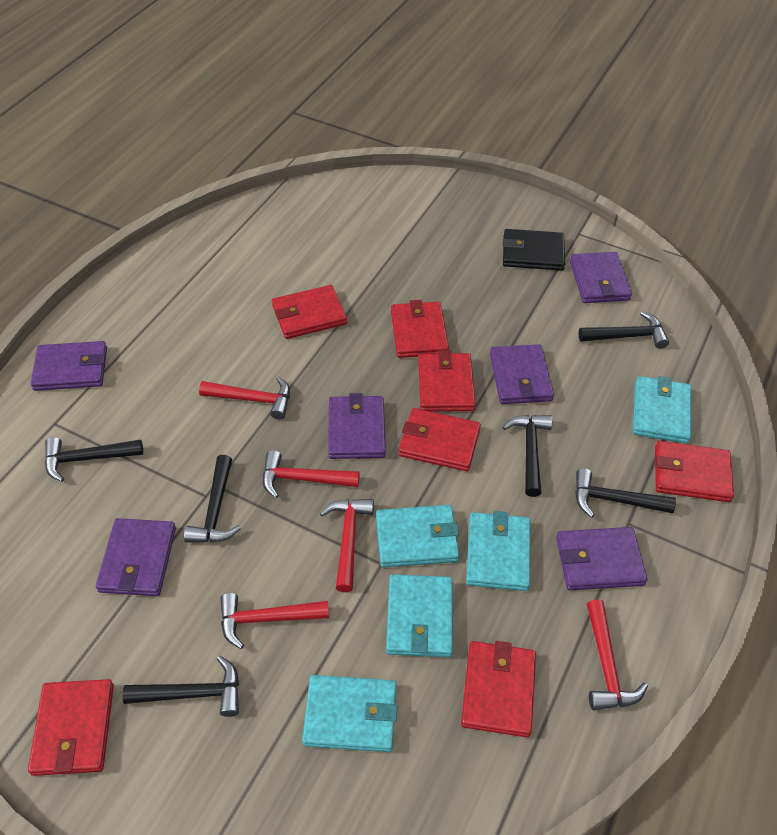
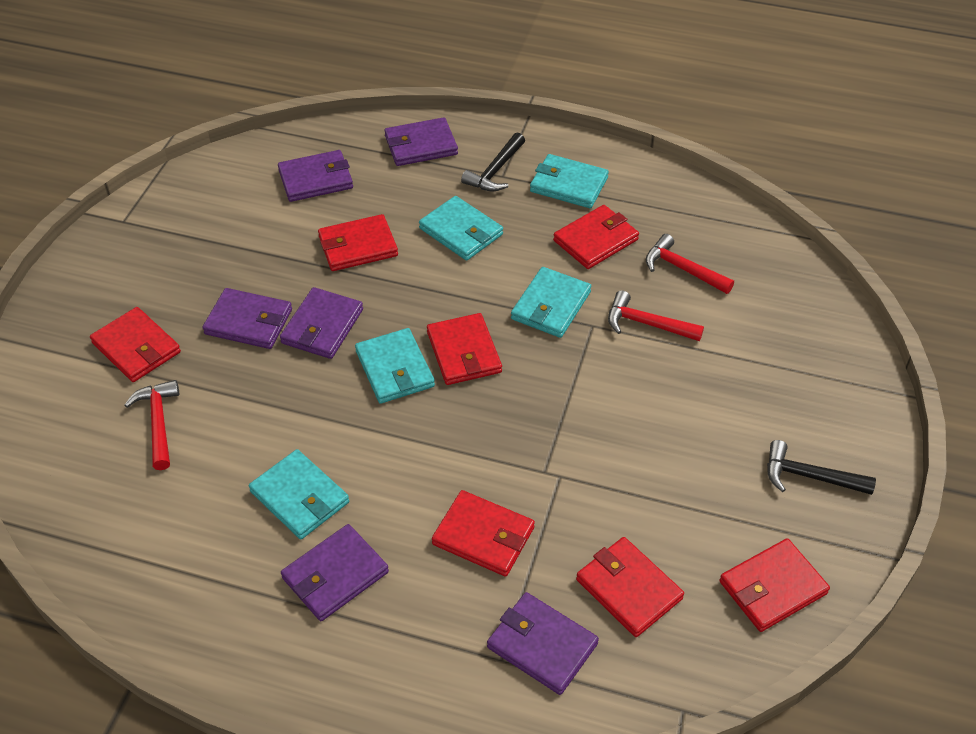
black hammer: 6 -> 2
black wallet: 1 -> 0
red hammer: 5 -> 3

